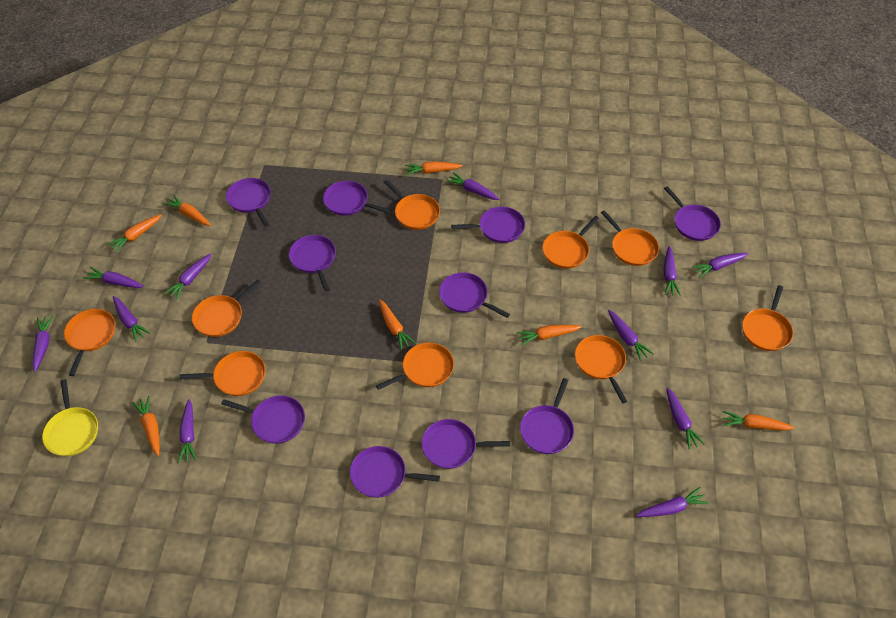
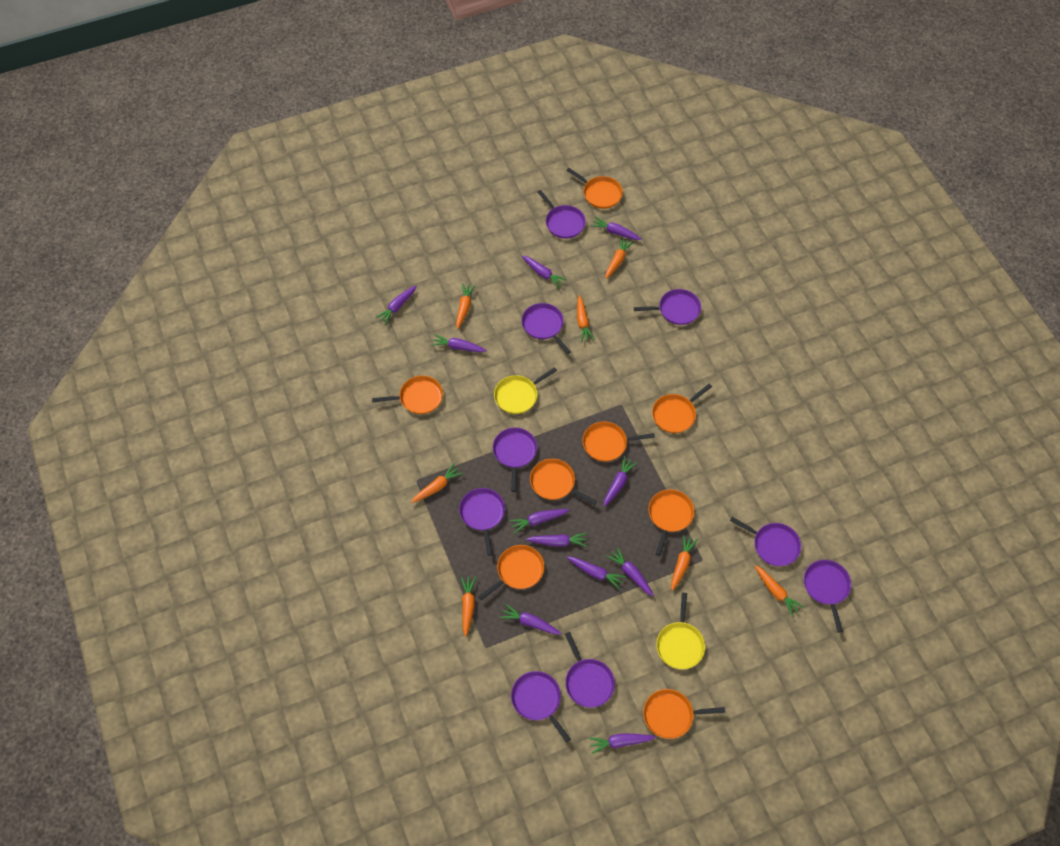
orange pan: 9 -> 8
purple pan: 10 -> 9
yellow pan: 1 -> 2

